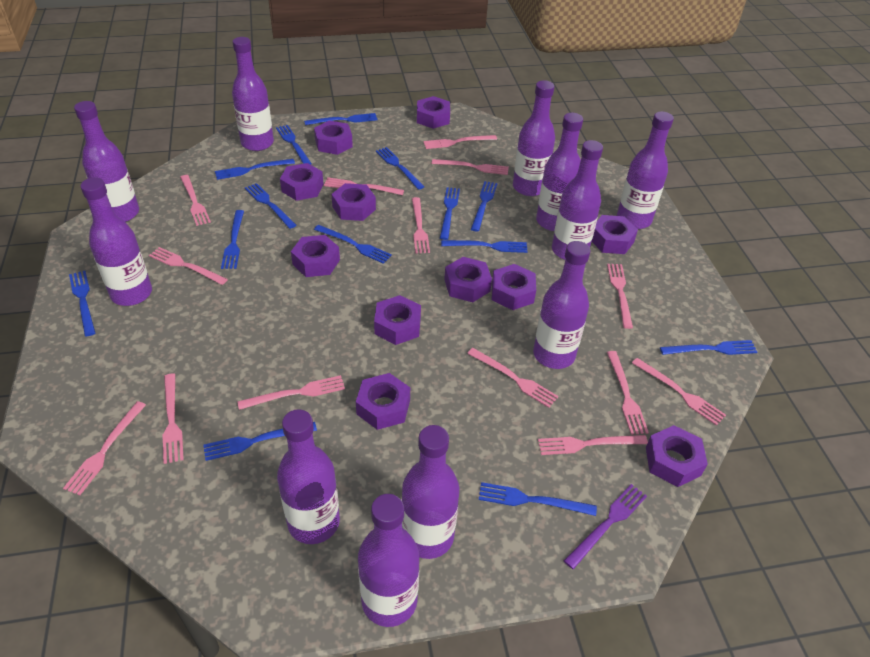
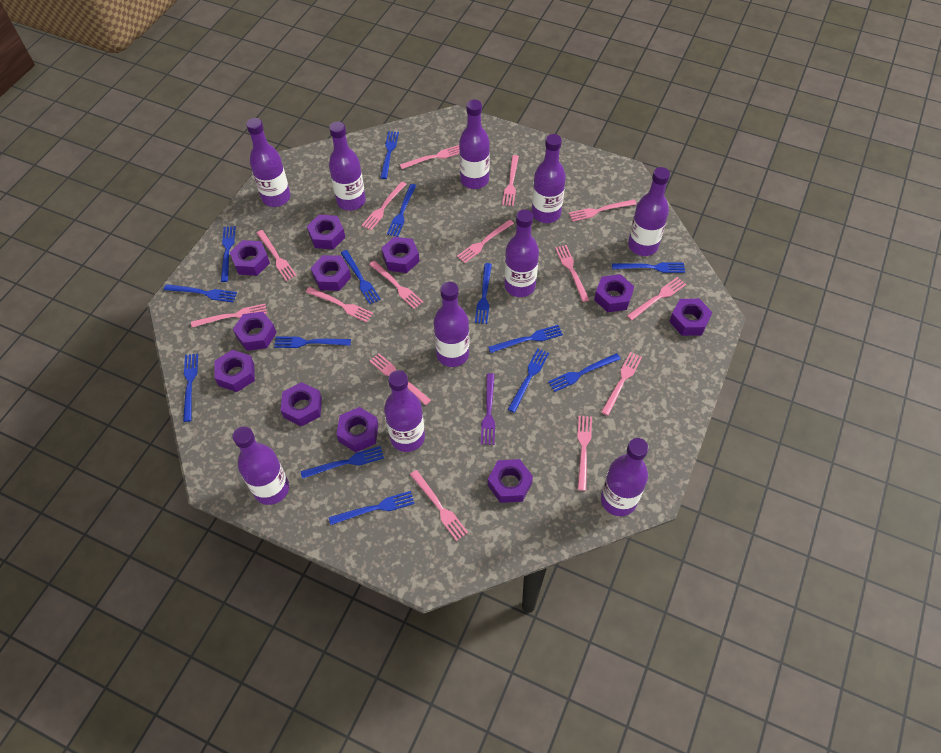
pink fork: 14 -> 15
purple bottle: 11 -> 10

